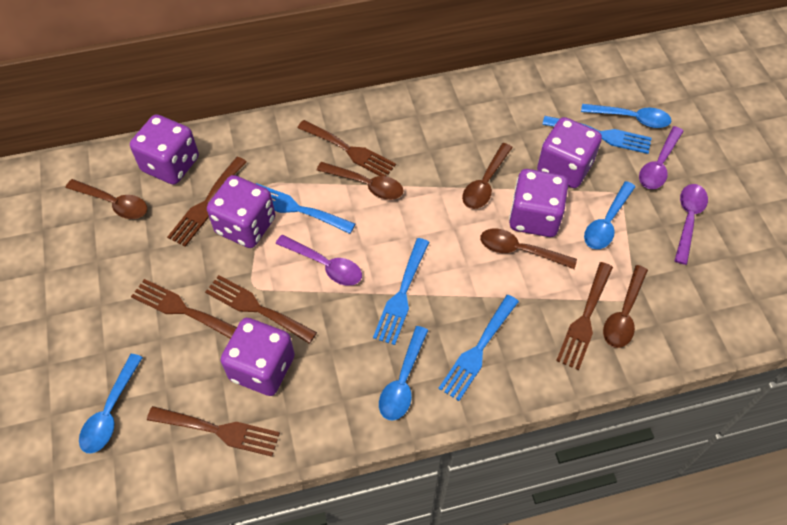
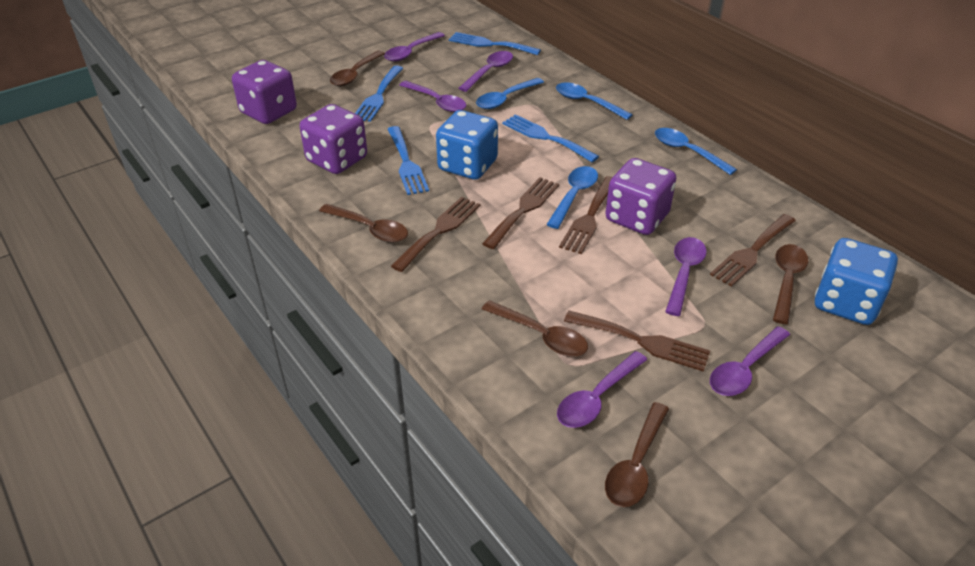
blue dice: 0 -> 2
brown fork: 6 -> 5
purple dice: 5 -> 3
purple spoon: 3 -> 6

